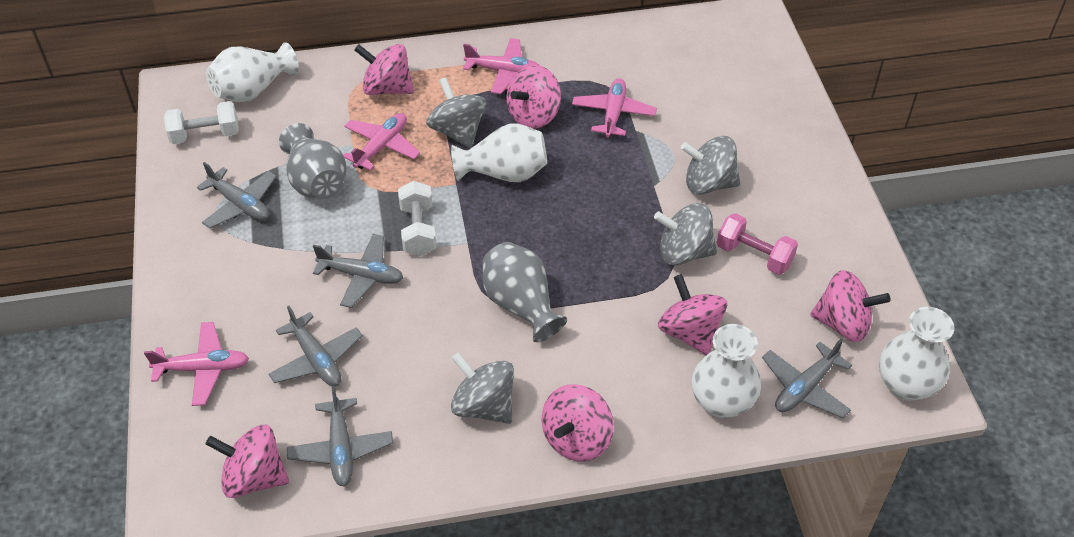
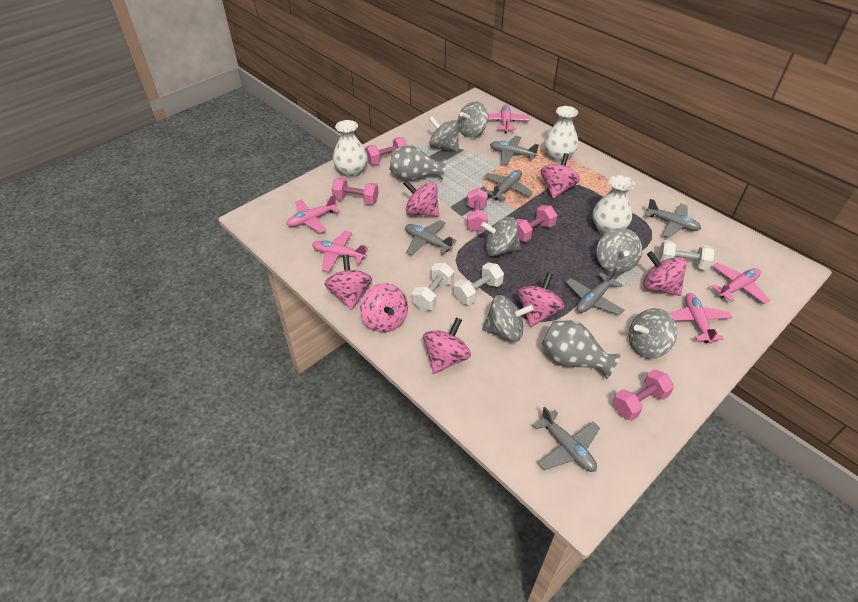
grey plane: 5 -> 6
grey spinning top: 4 -> 6
pink dumbbell: 1 -> 5
pink plane: 4 -> 5
pink spinning top: 6 -> 7
white dumbbell: 2 -> 3
white vase: 4 -> 3

